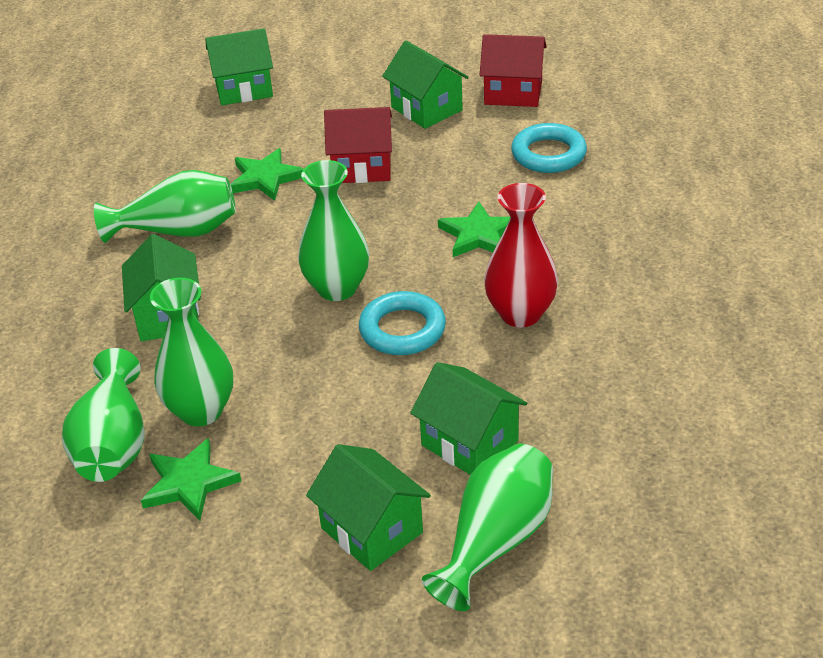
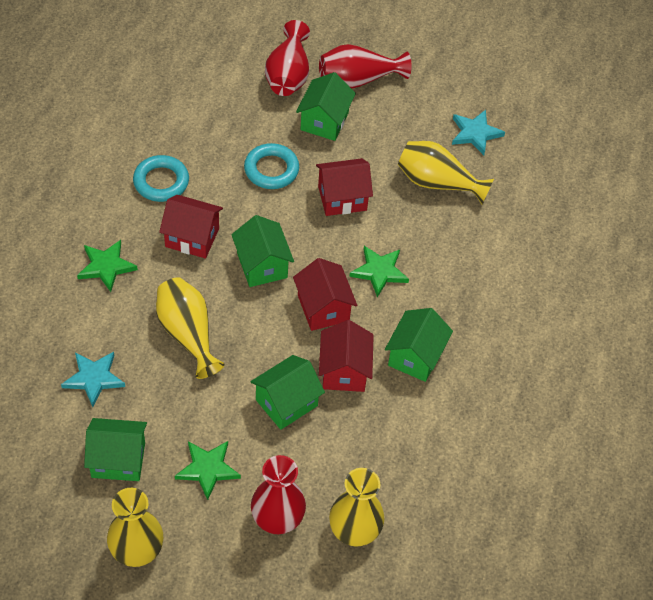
green vase: 5 -> 0
red house: 2 -> 4
red vase: 1 -> 3
turquoise star: 0 -> 2
yellow vase: 0 -> 4

